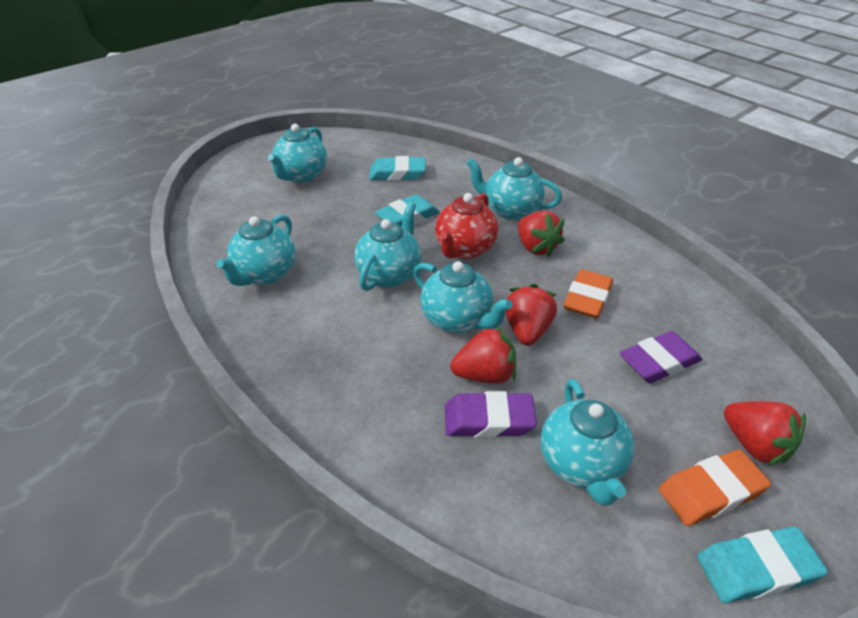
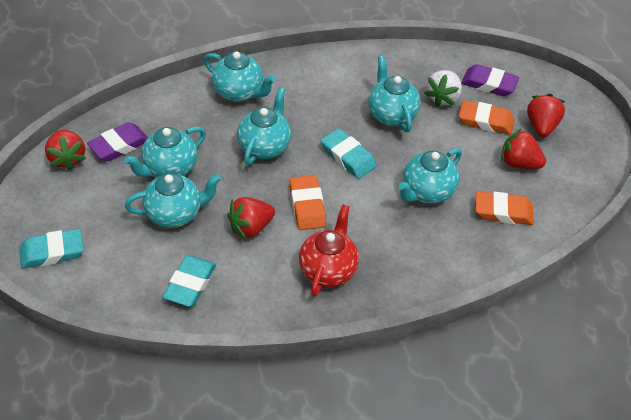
orange eraser: 2 -> 3
white strawberry: 0 -> 1

